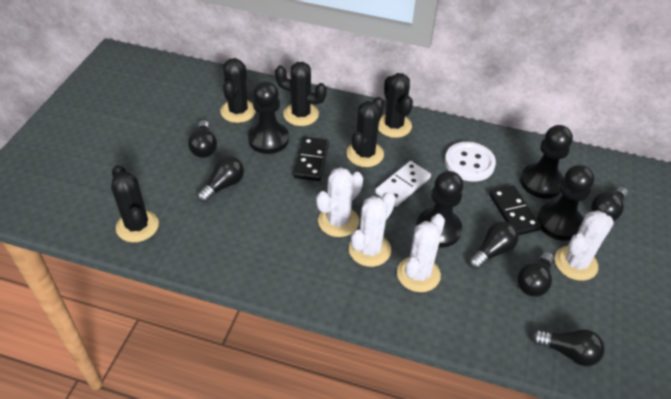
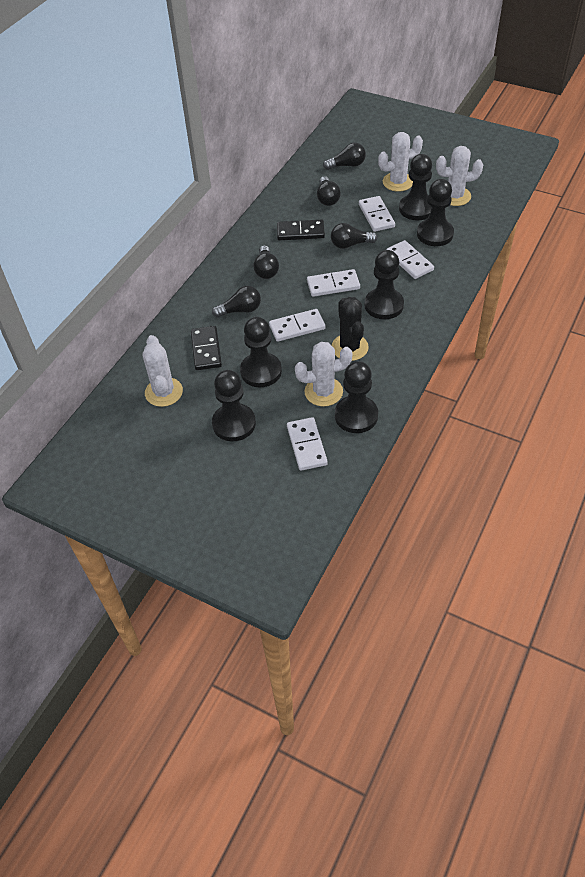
black cactus: 5 -> 1
black light bulb: 6 -> 5
black pawn: 4 -> 6
white button: 1 -> 0
white domino: 1 -> 5

